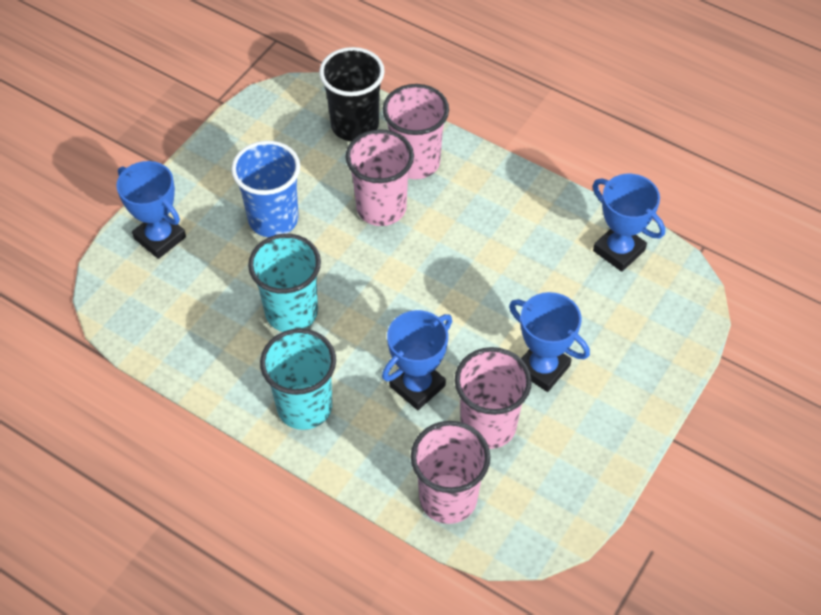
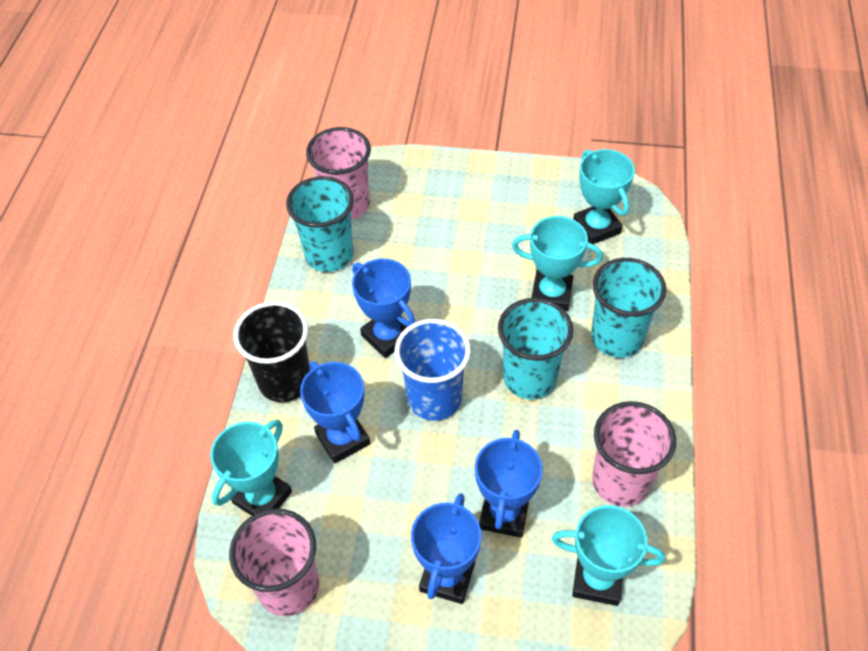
pink cup: 4 -> 3
turquoise cup: 2 -> 3
turquoise trophy: 0 -> 4

